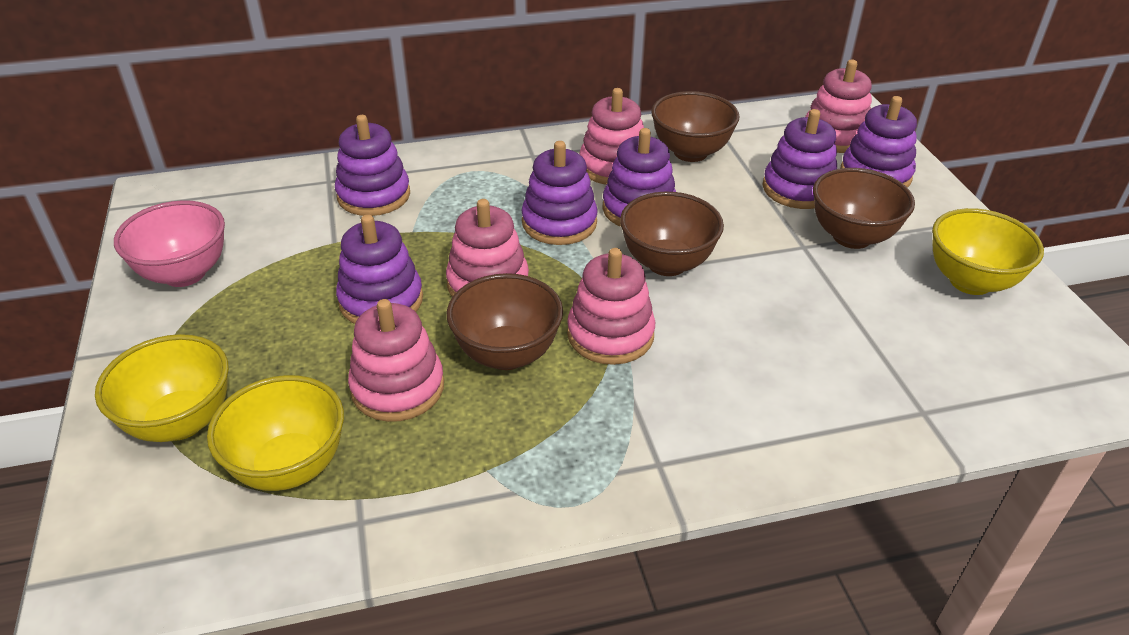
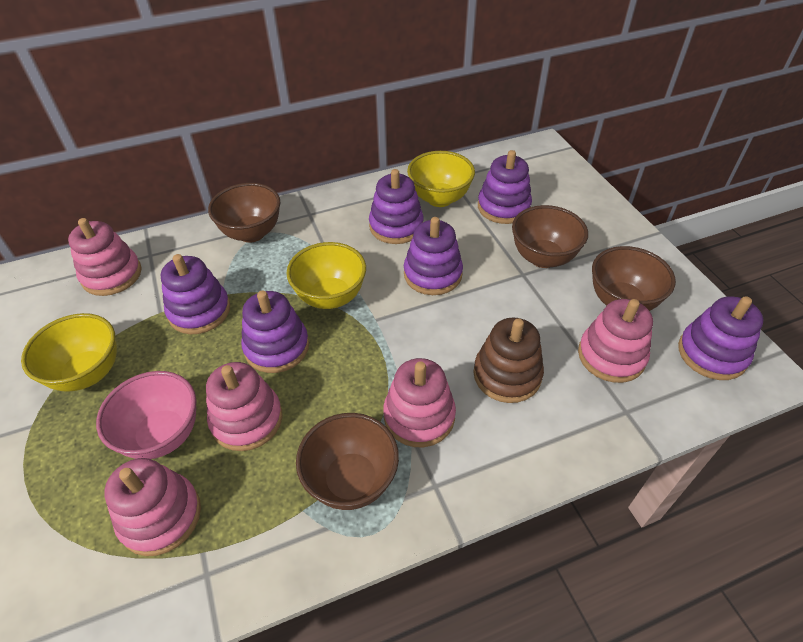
brown stacking toy: 0 -> 1

